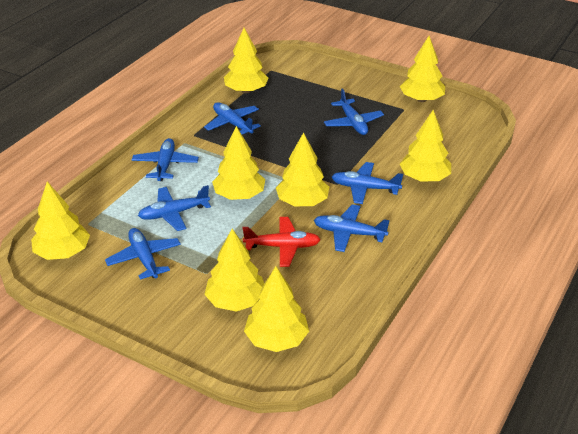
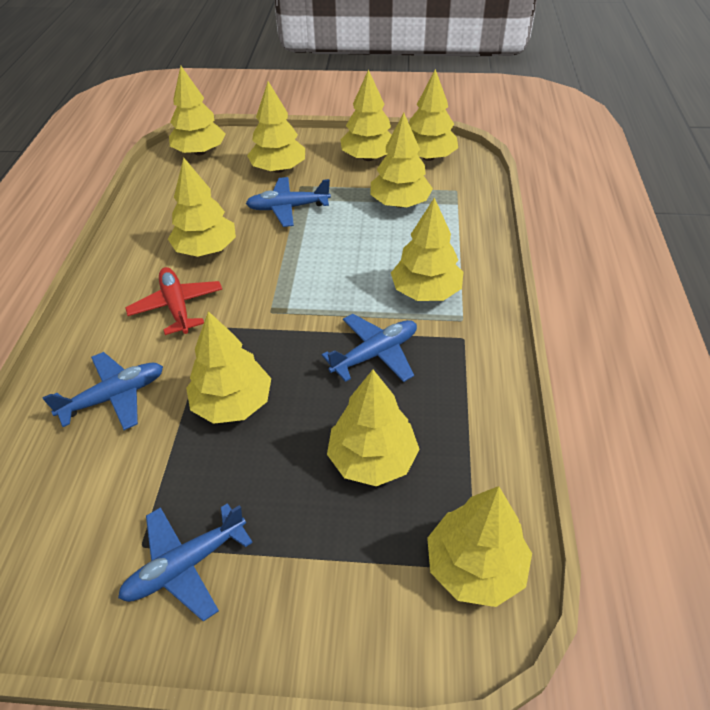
blue plane: 7 -> 4
yellow tree: 8 -> 10

